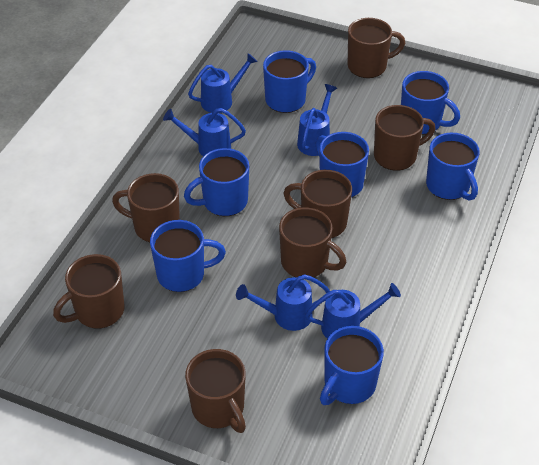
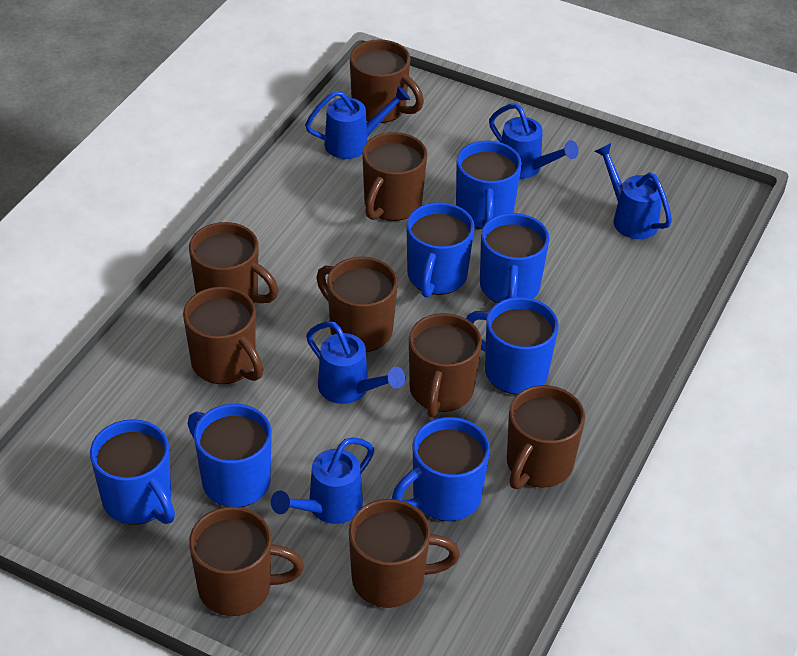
brown mug: 7 -> 9

